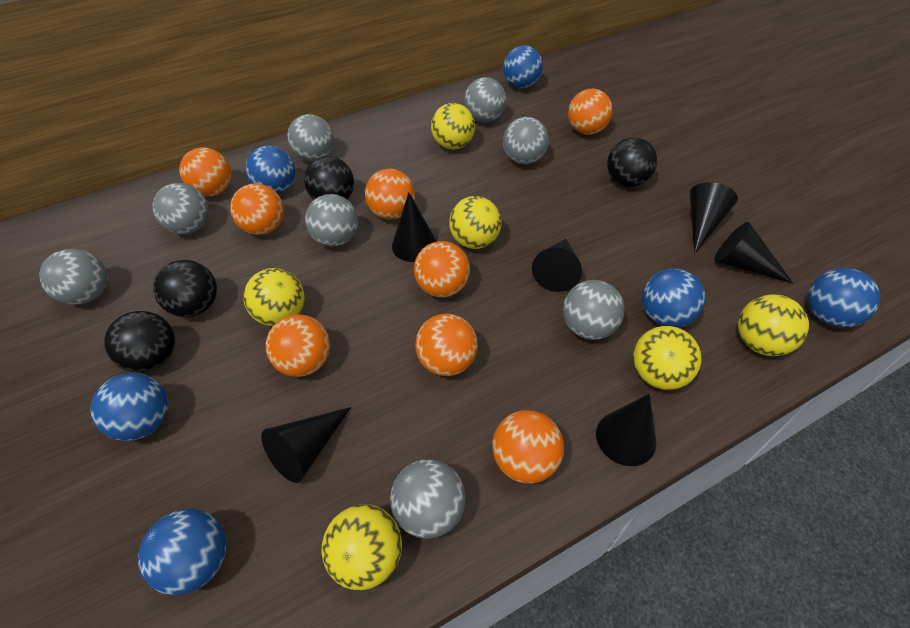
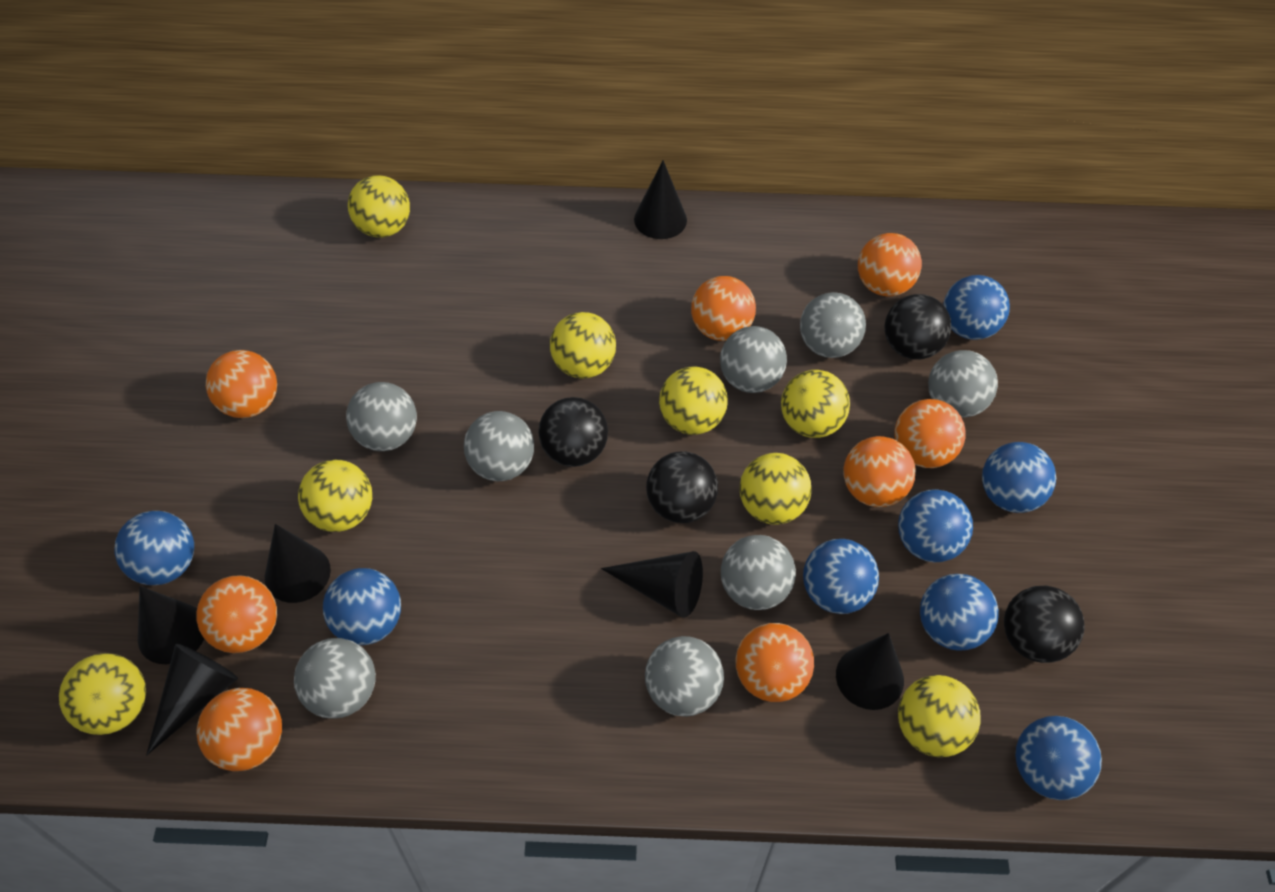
blue ball: 6 -> 8
yellow ball: 6 -> 8

